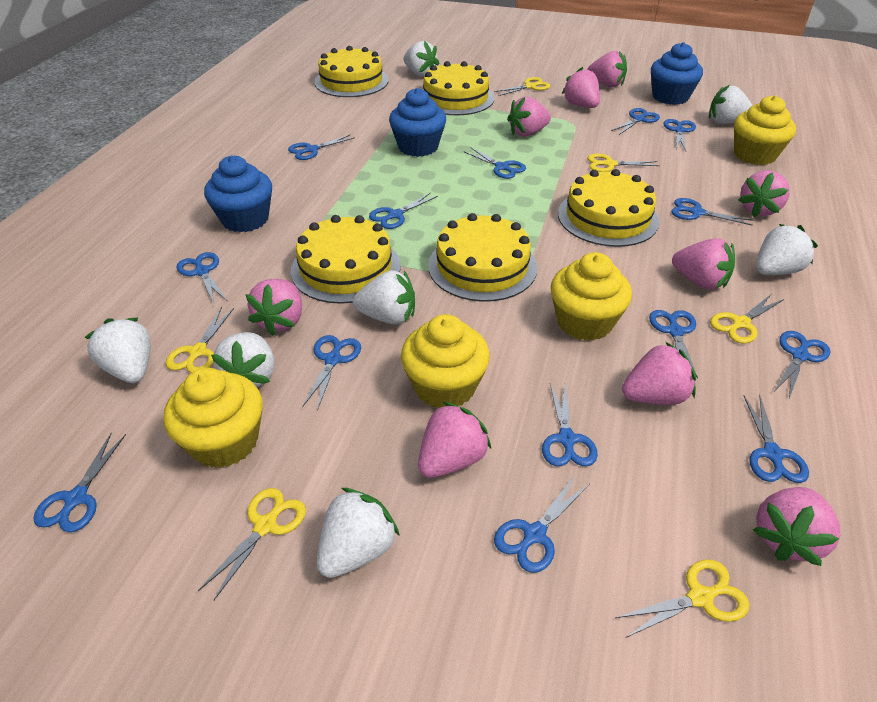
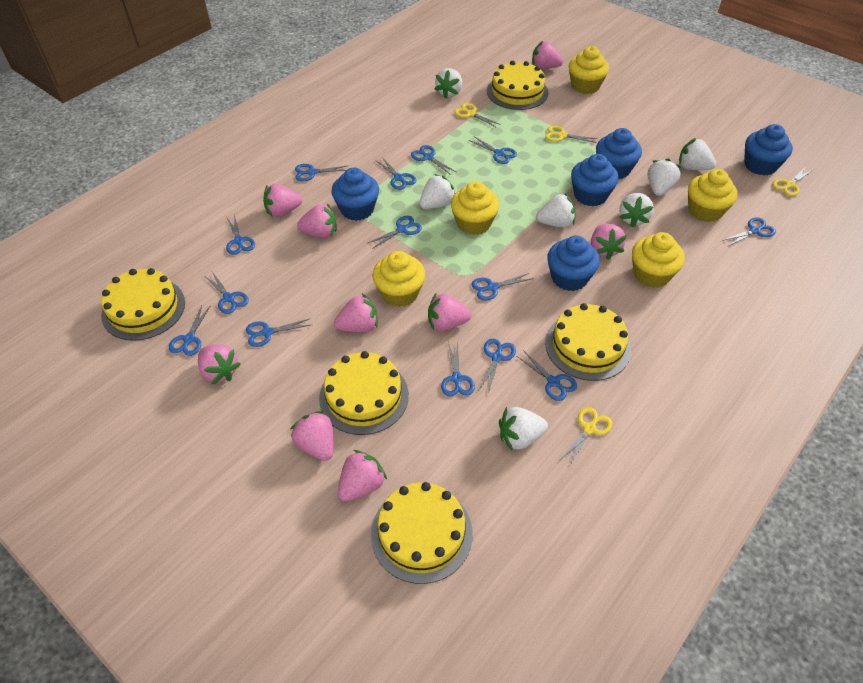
blue cupcake: 3 -> 5
yellow cupcake: 4 -> 5
yellow scissors: 6 -> 4

